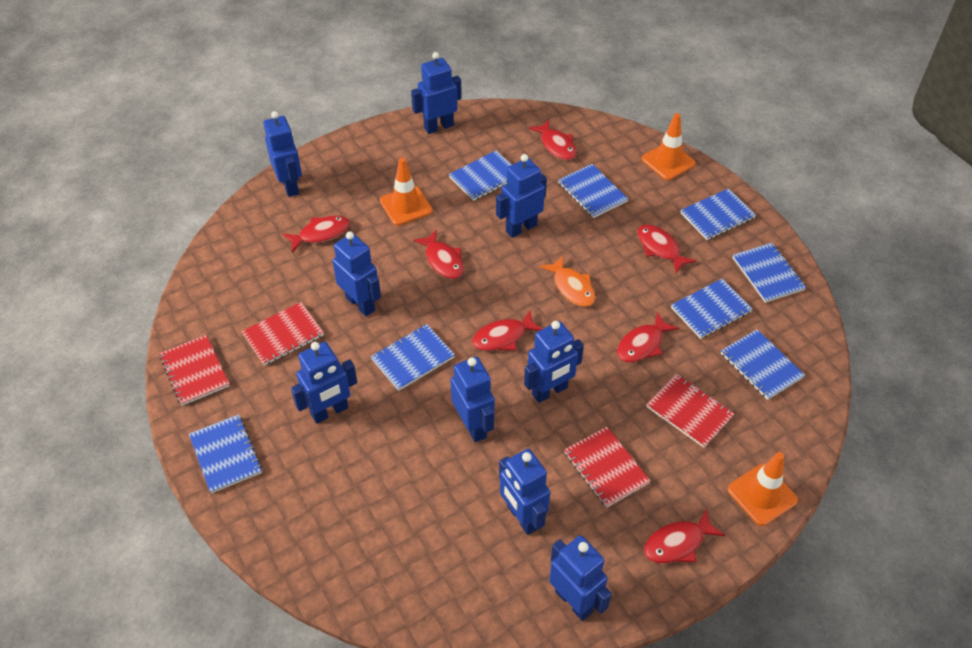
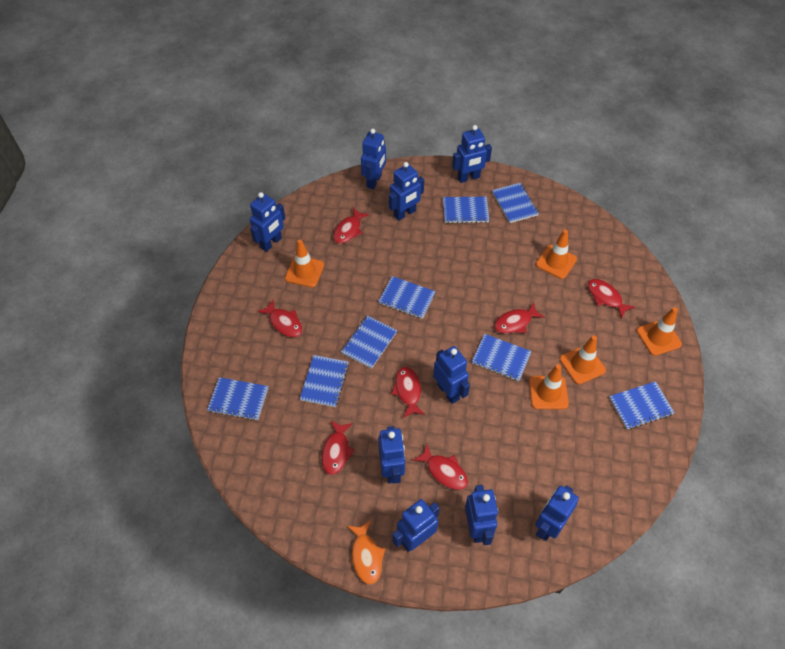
orange traffic cone: 3 -> 5
red notebook: 4 -> 0

